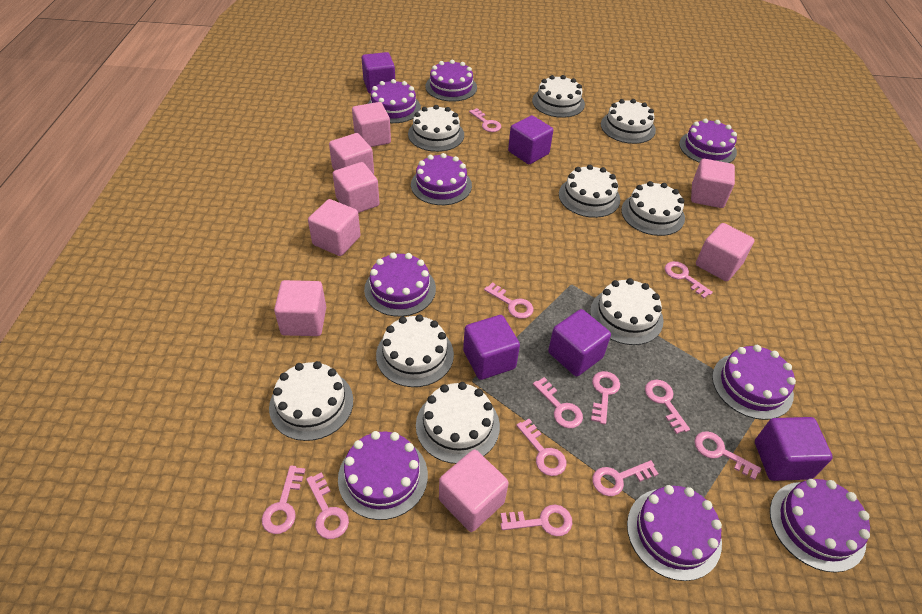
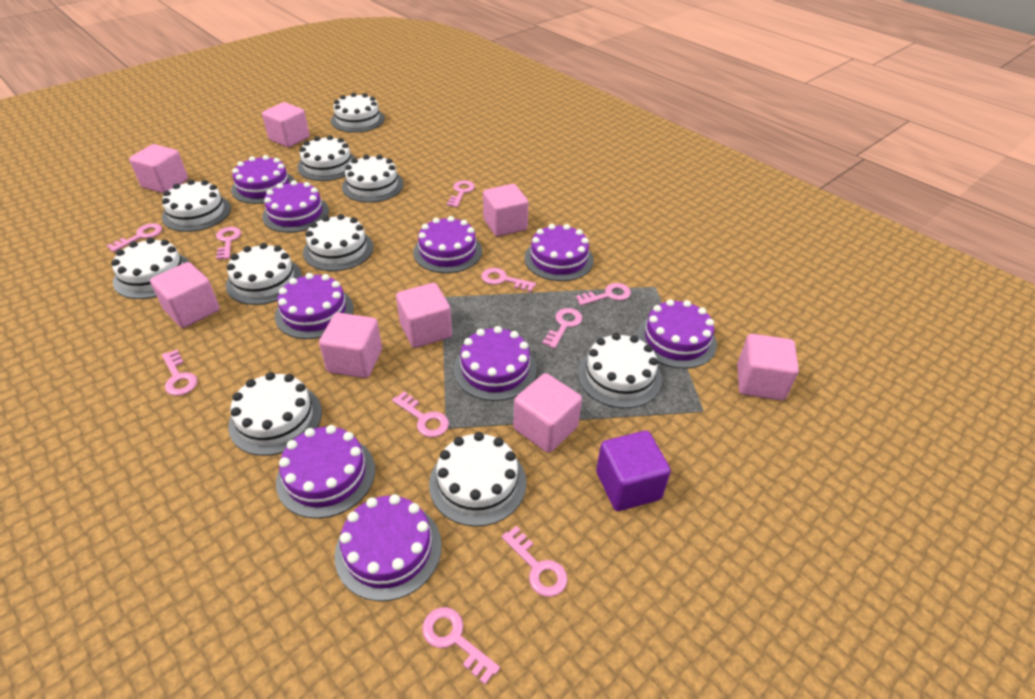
pink key: 12 -> 10
purple cube: 5 -> 1
white cake: 9 -> 10

